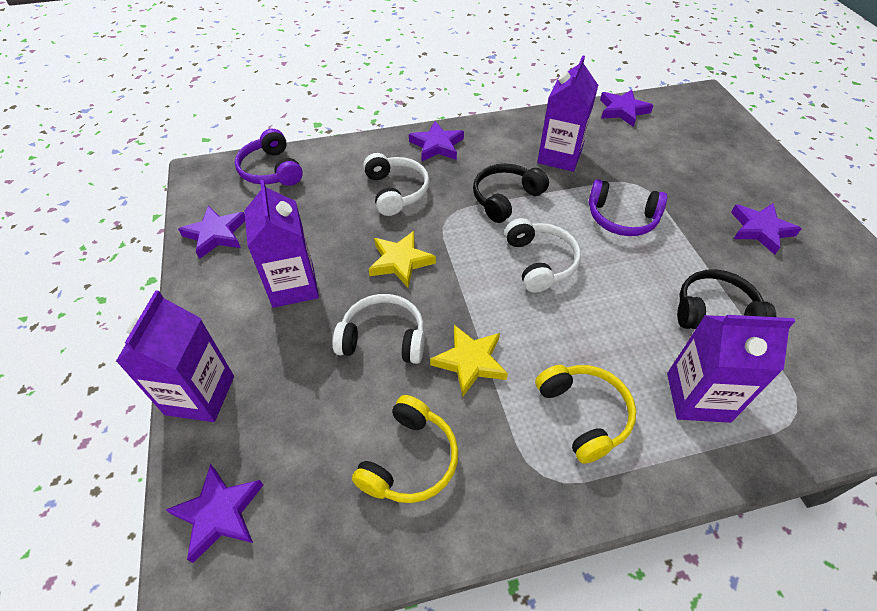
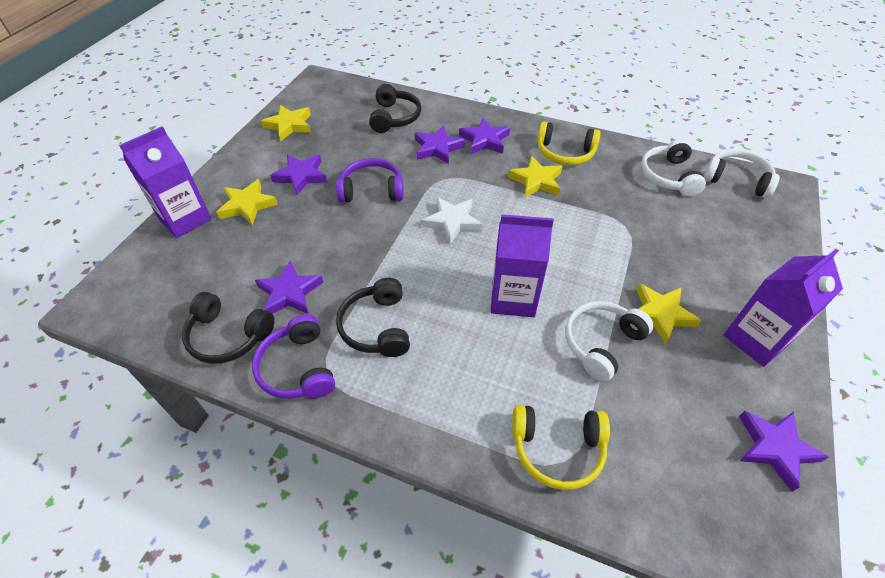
black headphones: 2 -> 3
purple carton: 4 -> 3
white star: 0 -> 1
yellow star: 2 -> 4

